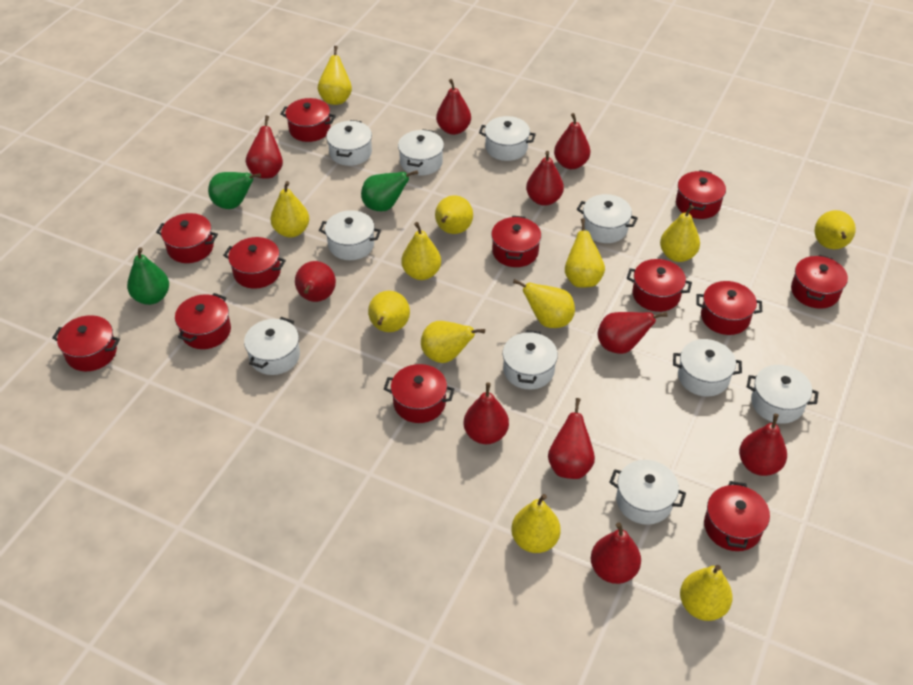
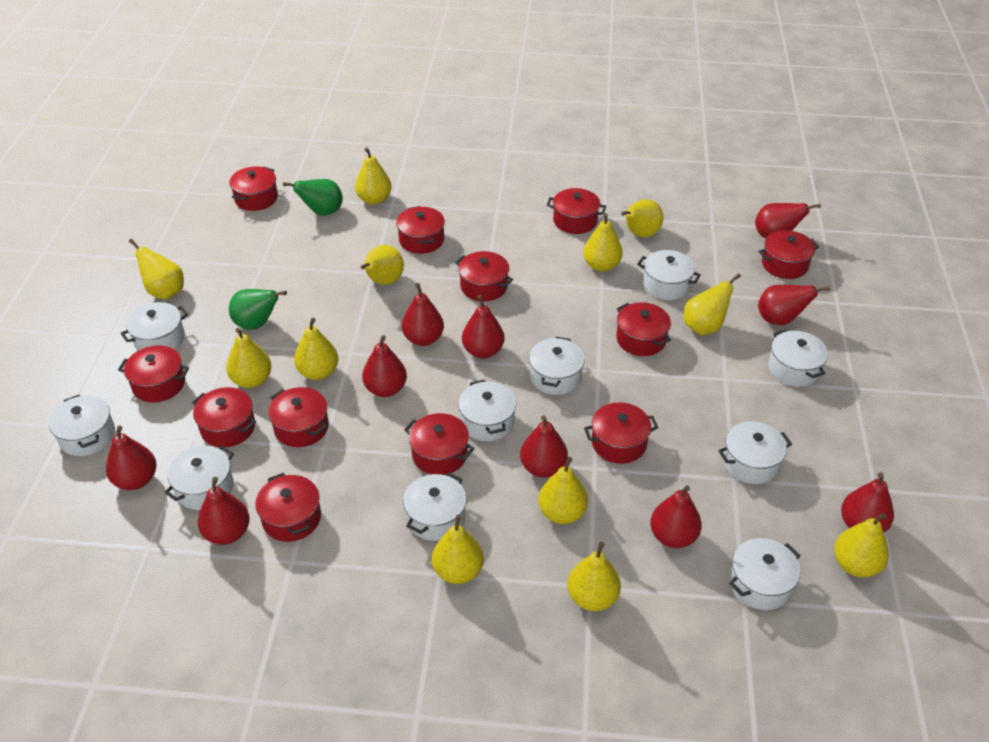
green pear: 3 -> 2

